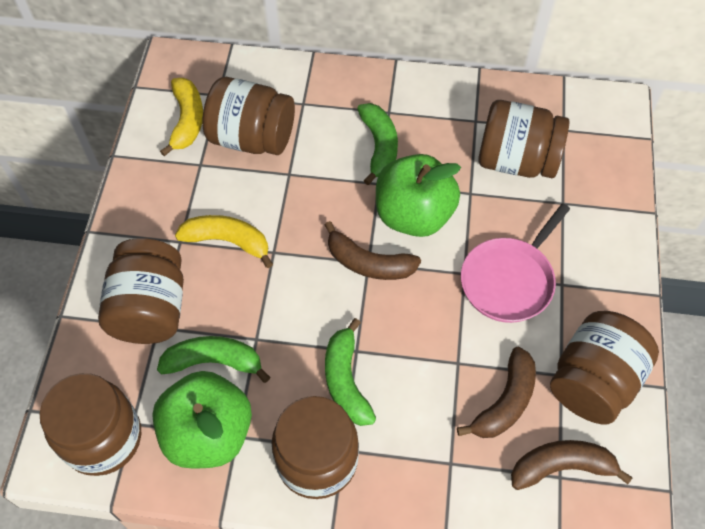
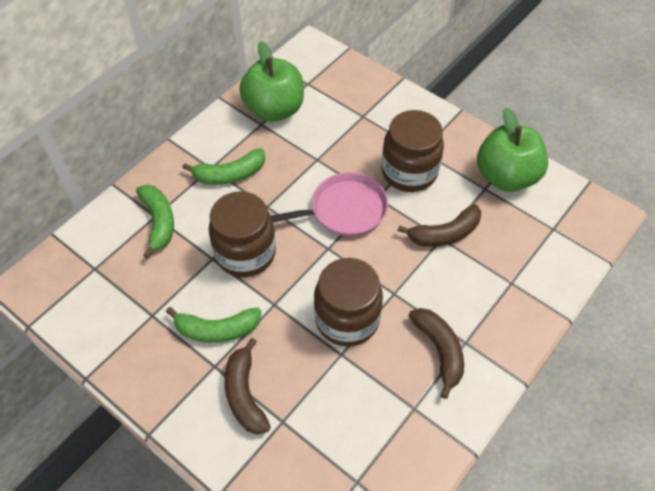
brown jar: 6 -> 3
yellow banana: 2 -> 0

